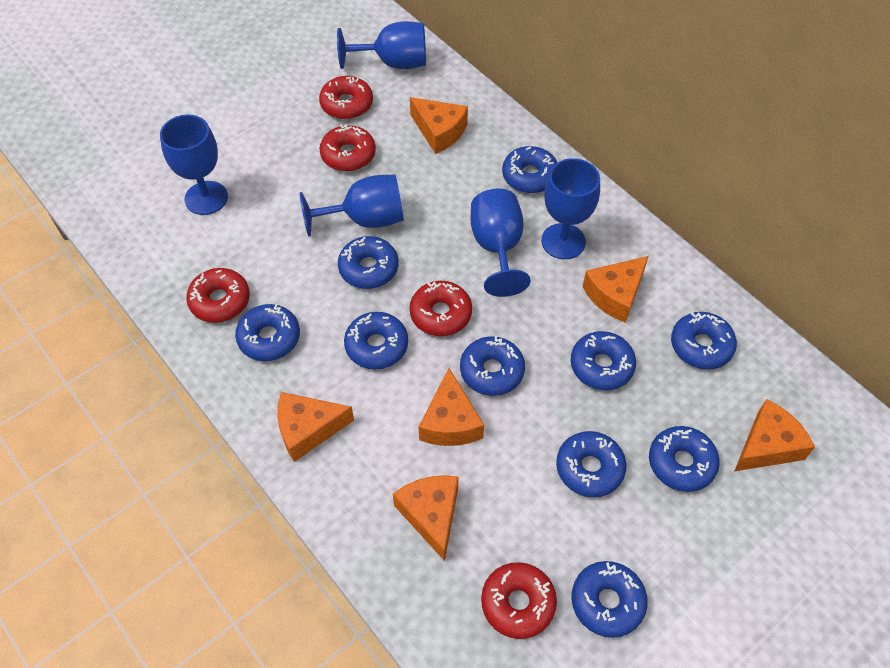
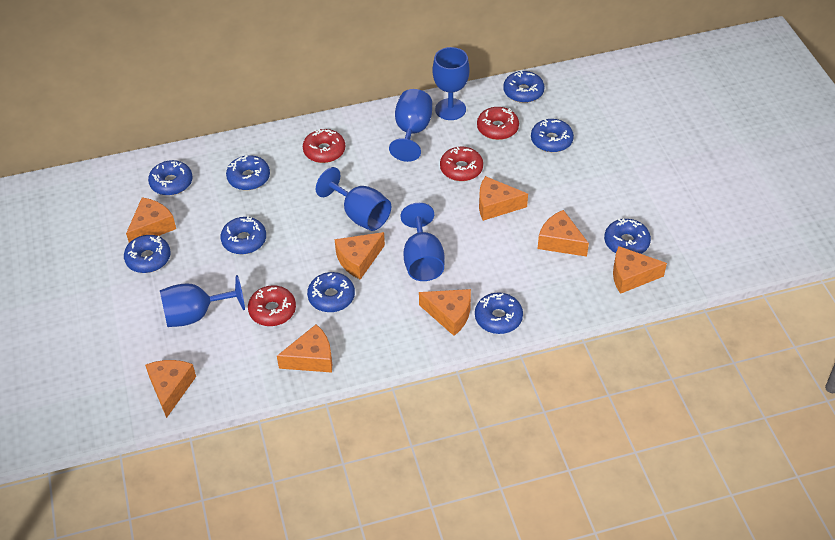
blue donut: 10 -> 9
orange cheese: 6 -> 8
red donut: 5 -> 4

